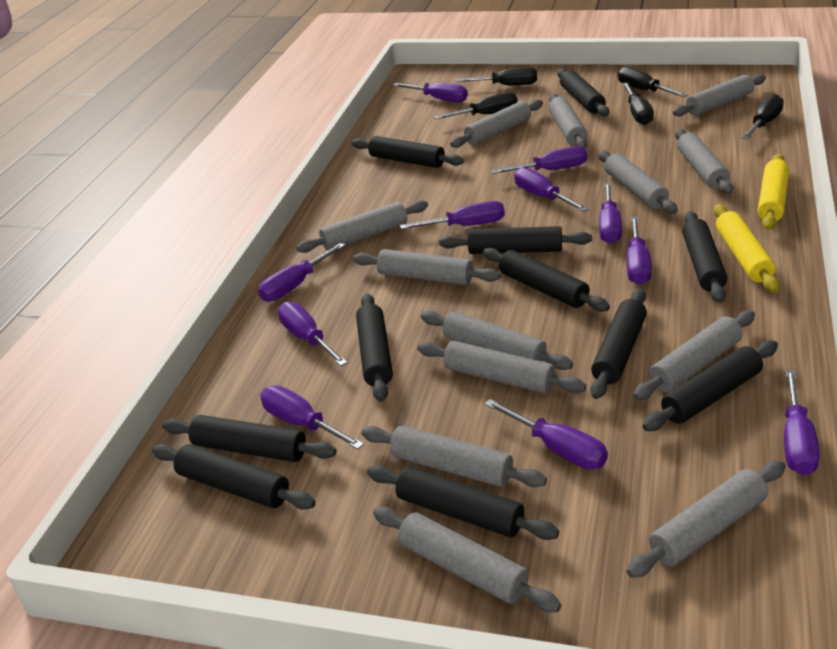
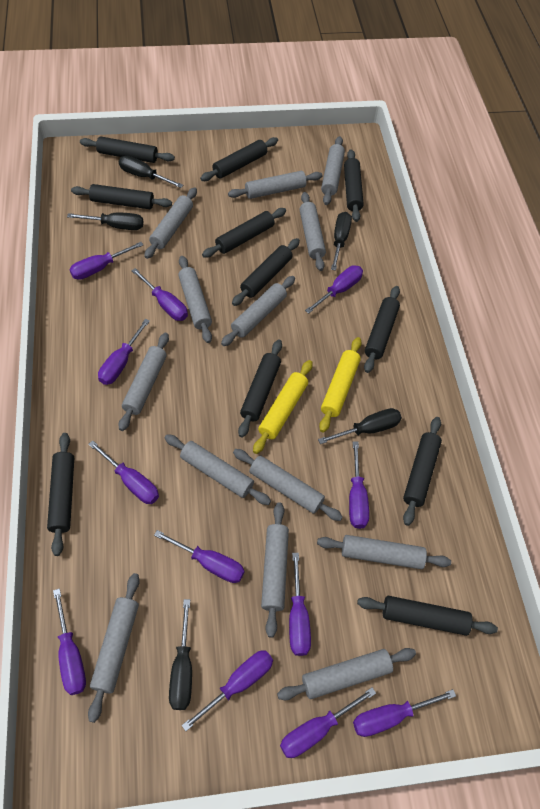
purple screwdriver: 11 -> 12

